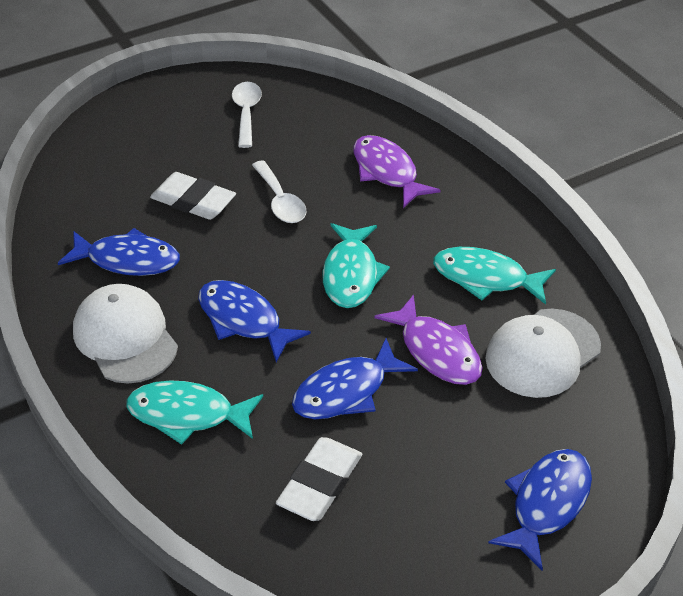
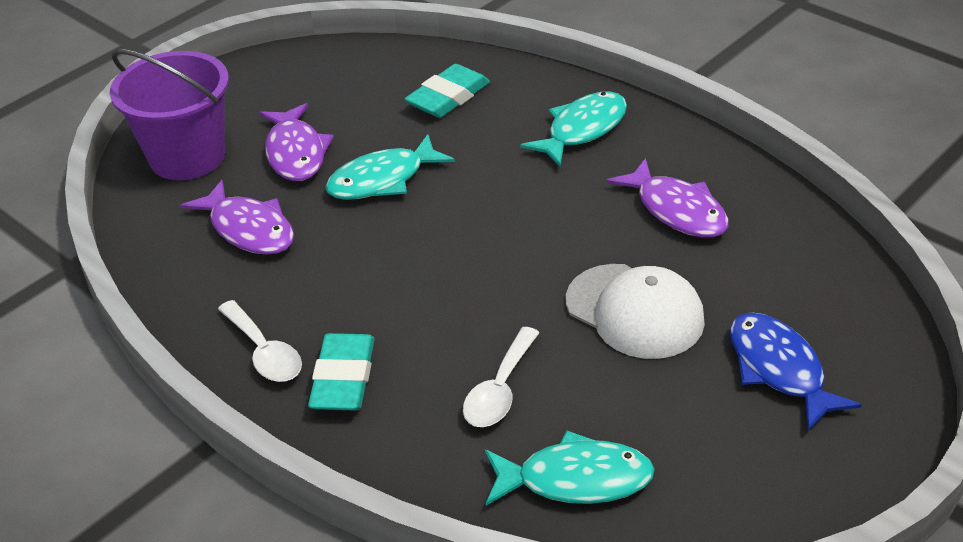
blue fish: 4 -> 1
purple bucket: 0 -> 1
purple fish: 2 -> 3
turquoise eraser: 0 -> 2
white cap: 2 -> 1
white eraser: 2 -> 0

